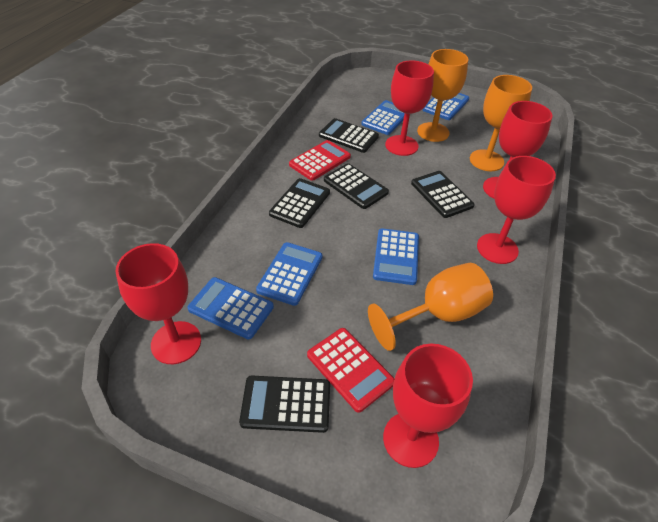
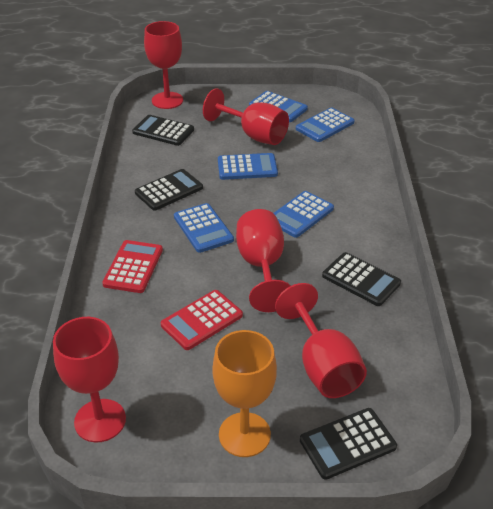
black calculator: 5 -> 4
orange goblet: 3 -> 1

